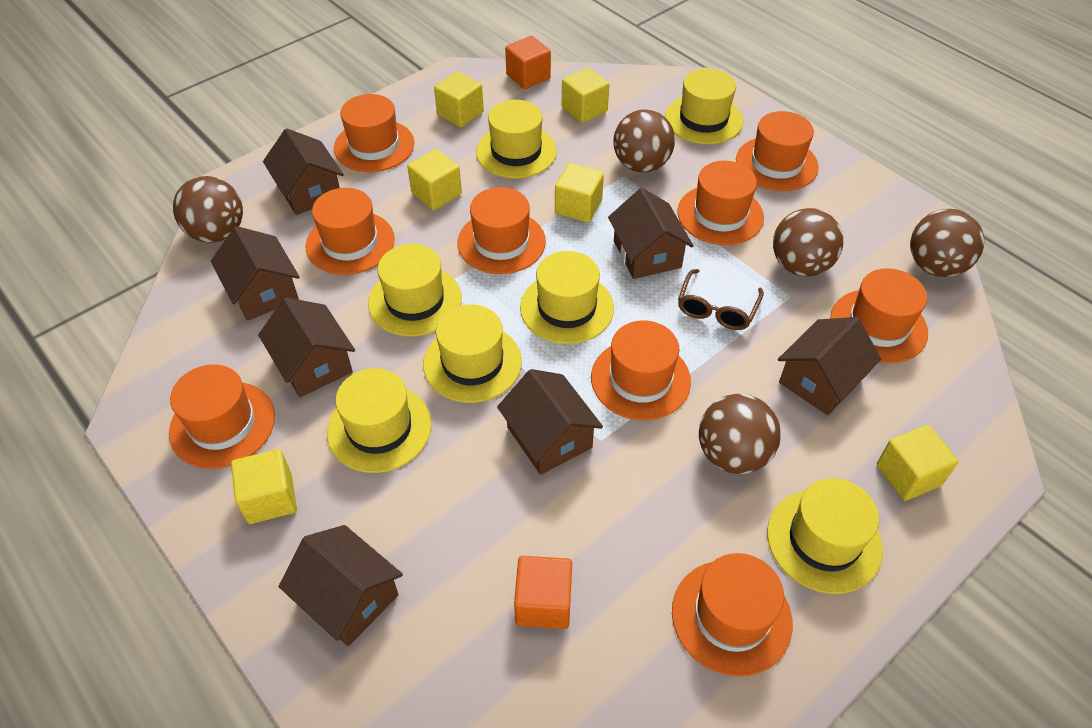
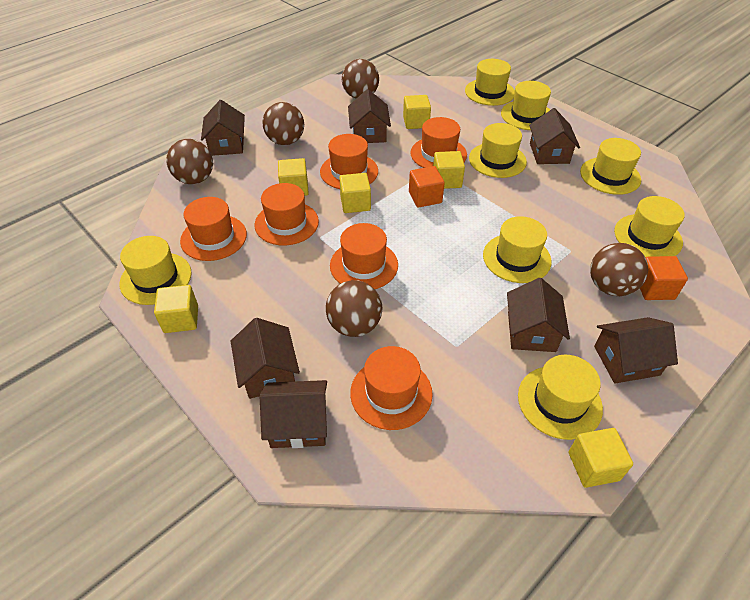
brown glasses: 1 -> 0
orange hat: 9 -> 6
yellow hat: 7 -> 8

